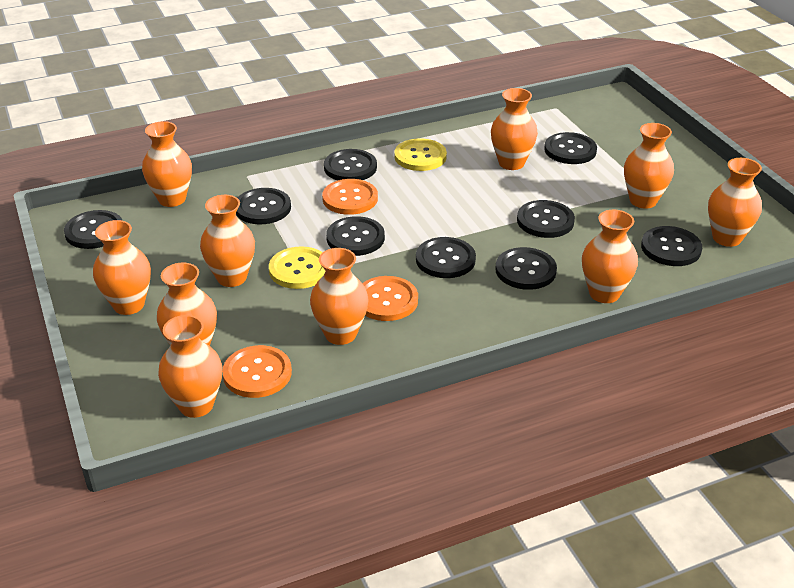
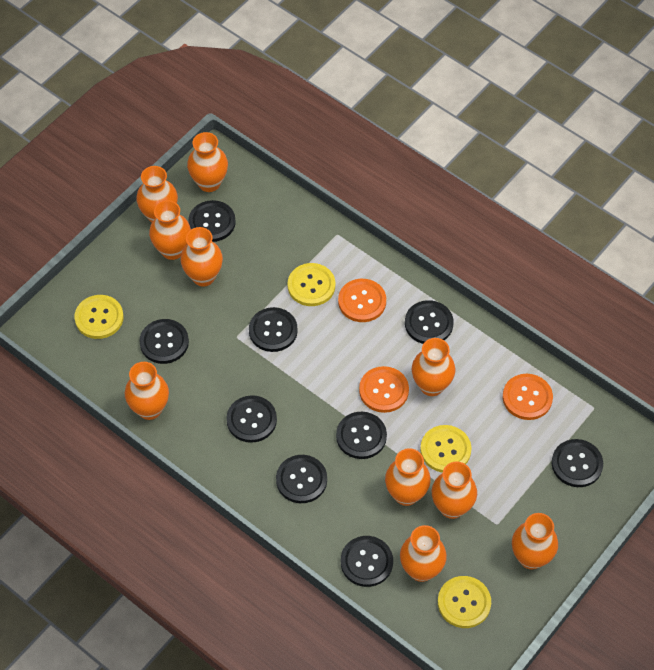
yellow button: 2 -> 4

